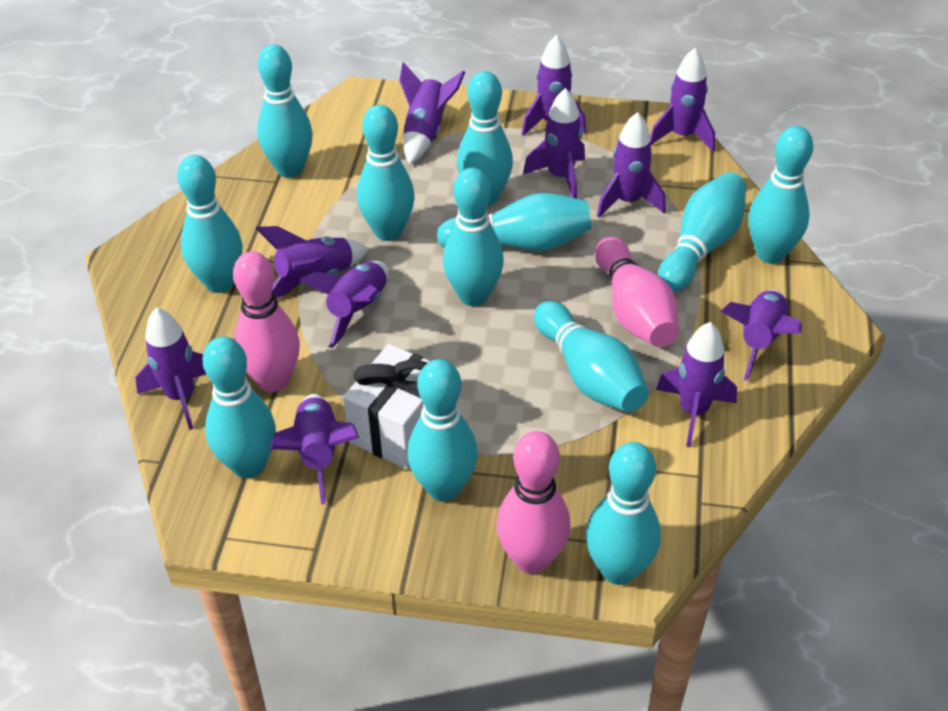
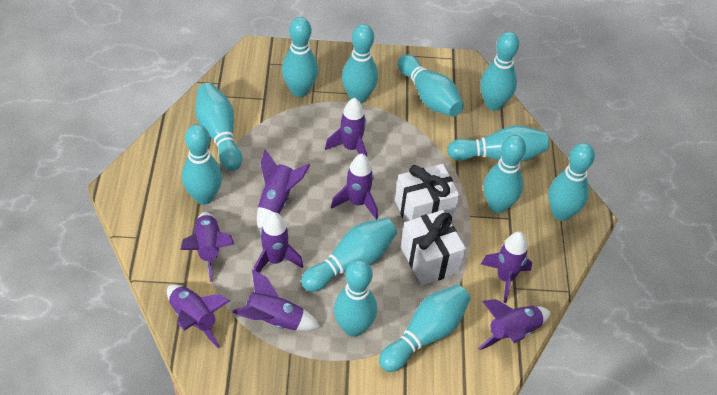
pink bowling pin: 3 -> 0
purple rocket: 11 -> 9
white gift: 1 -> 2

